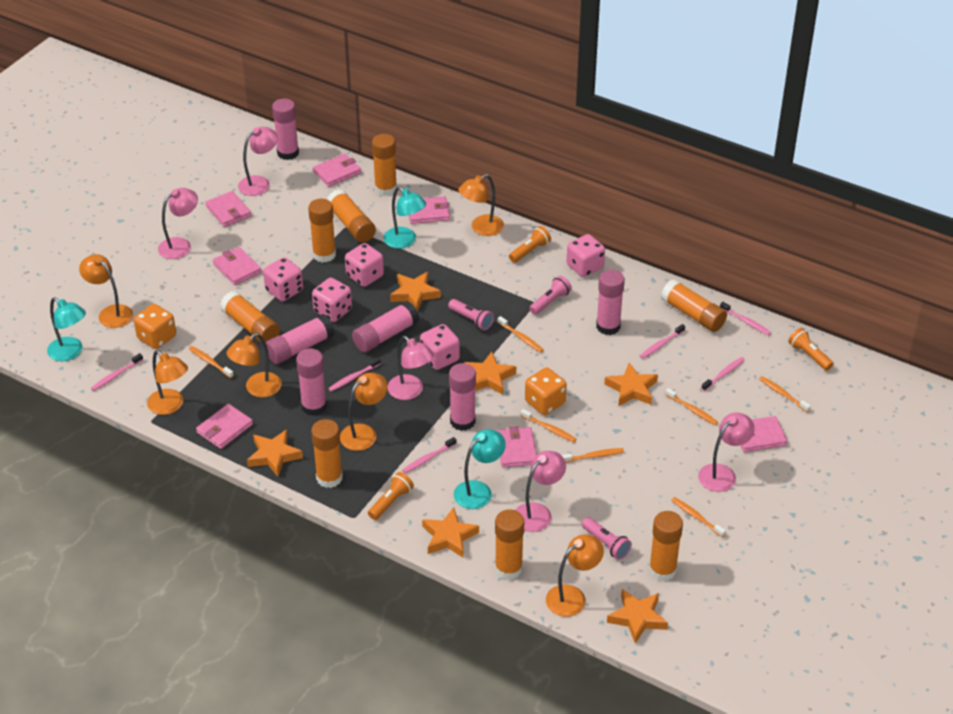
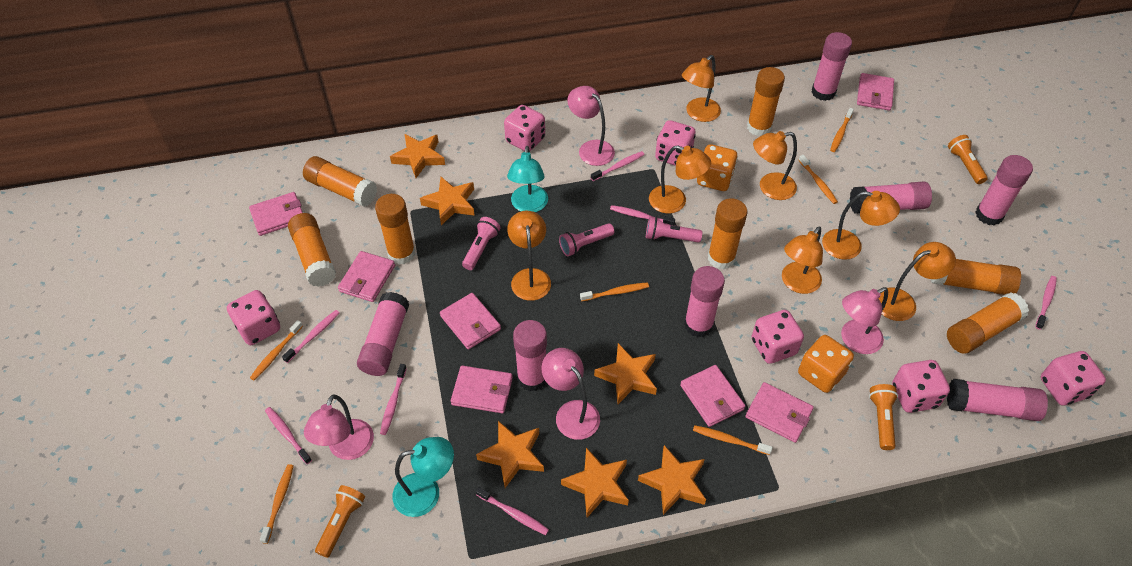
orange glue stick: 8 -> 7
orange lamp: 6 -> 7
orange toothbrush: 7 -> 6
pink dice: 5 -> 6
pink glue stick: 6 -> 7
pink lamp: 5 -> 4
pink toothbrush: 6 -> 7
turquoise lamp: 3 -> 2

